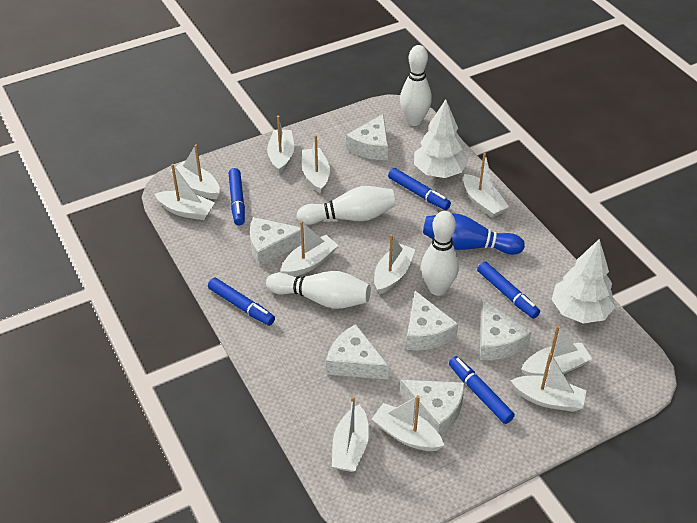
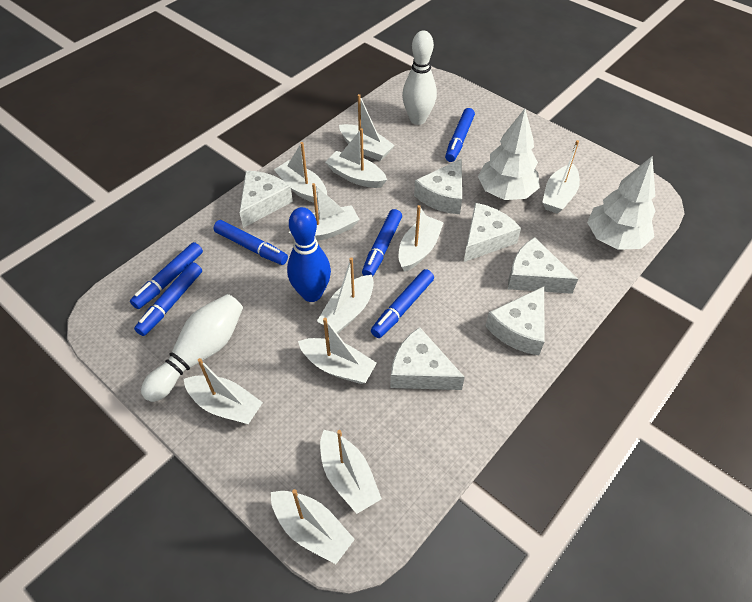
blue marker: 5 -> 6
white bowling pin: 4 -> 2

